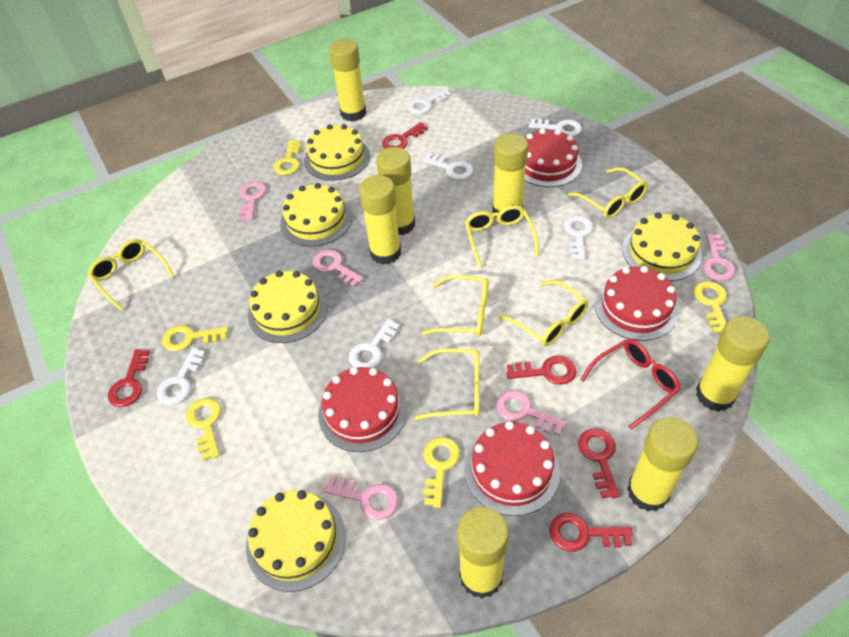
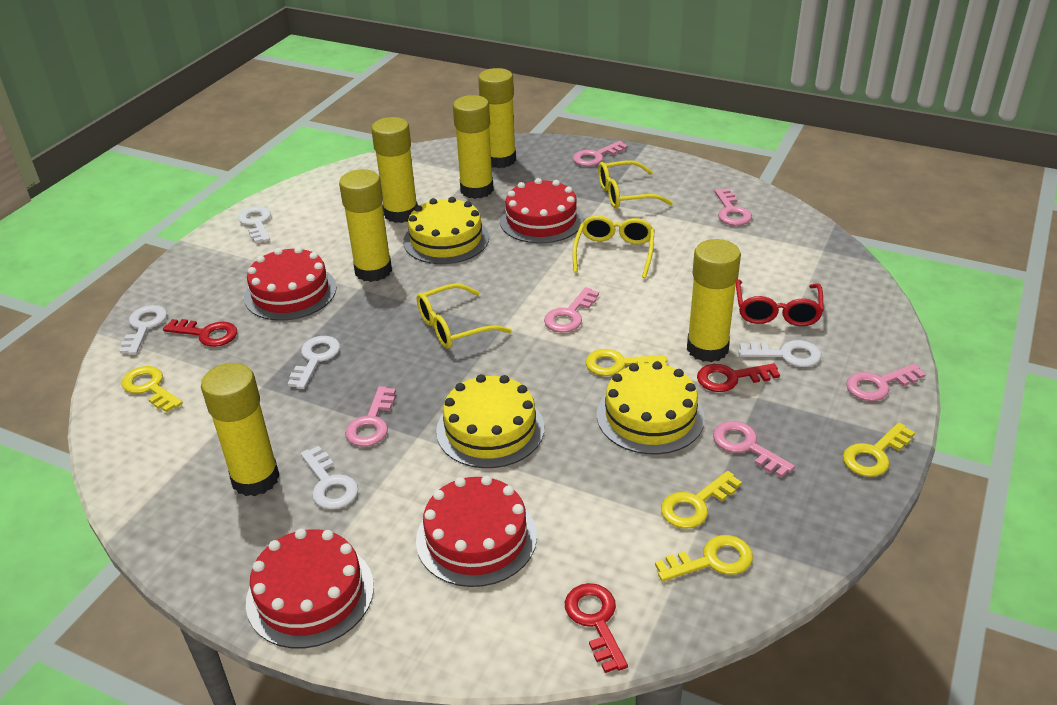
pink key: 5 -> 6
red key: 5 -> 3
white key: 6 -> 5
yellow cake: 5 -> 3
yellow glasses: 6 -> 3
yellow glue stick: 7 -> 6

